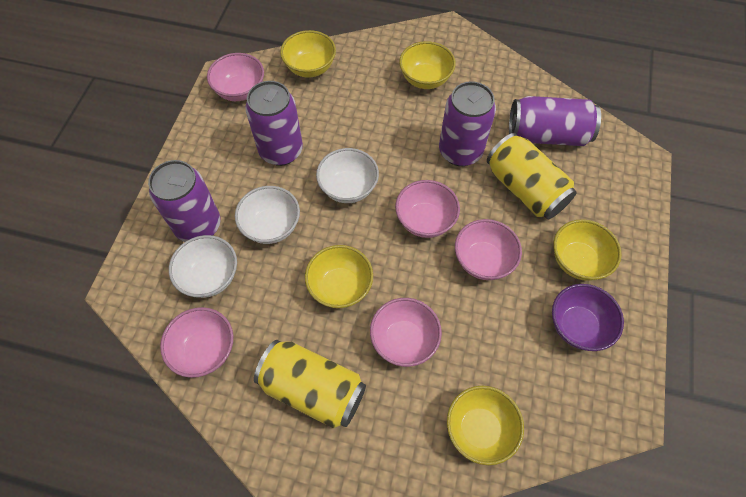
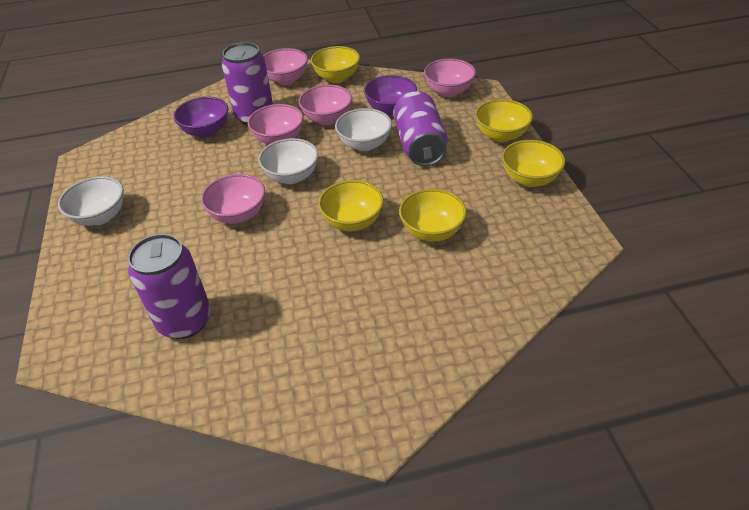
purple bowl: 1 -> 2
purple can: 4 -> 3
yellow can: 2 -> 0

